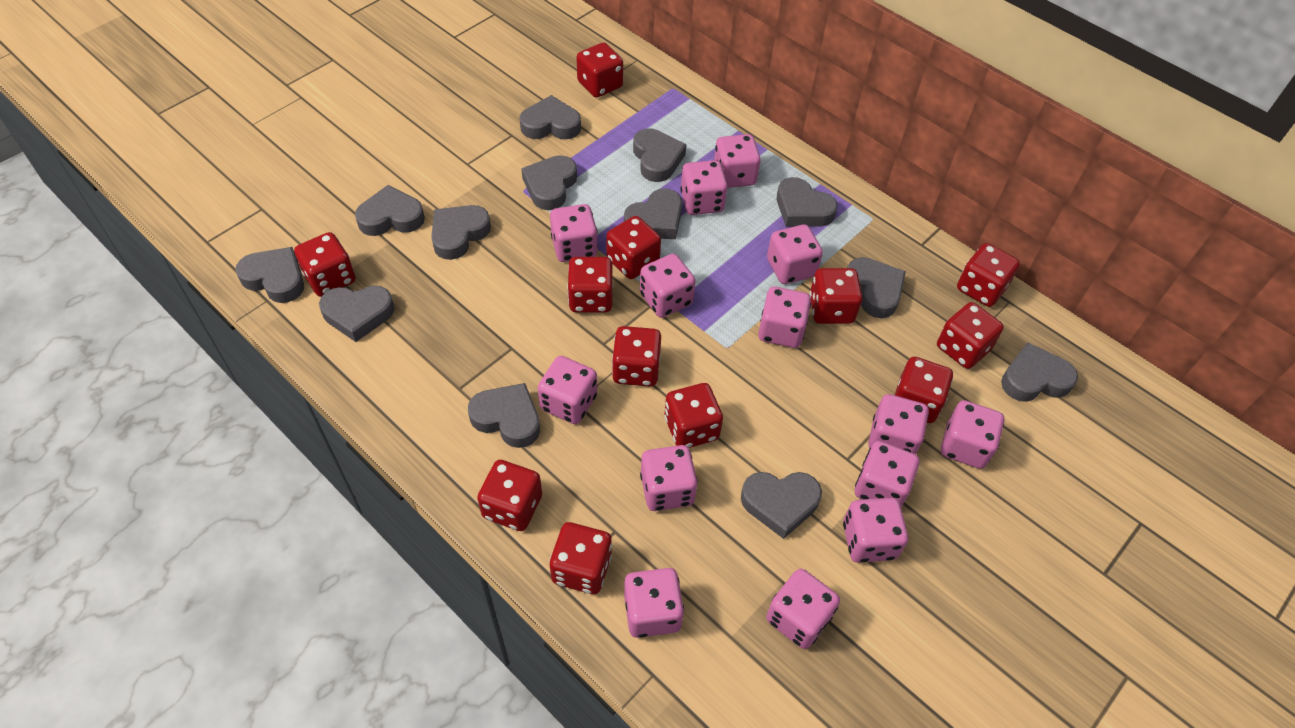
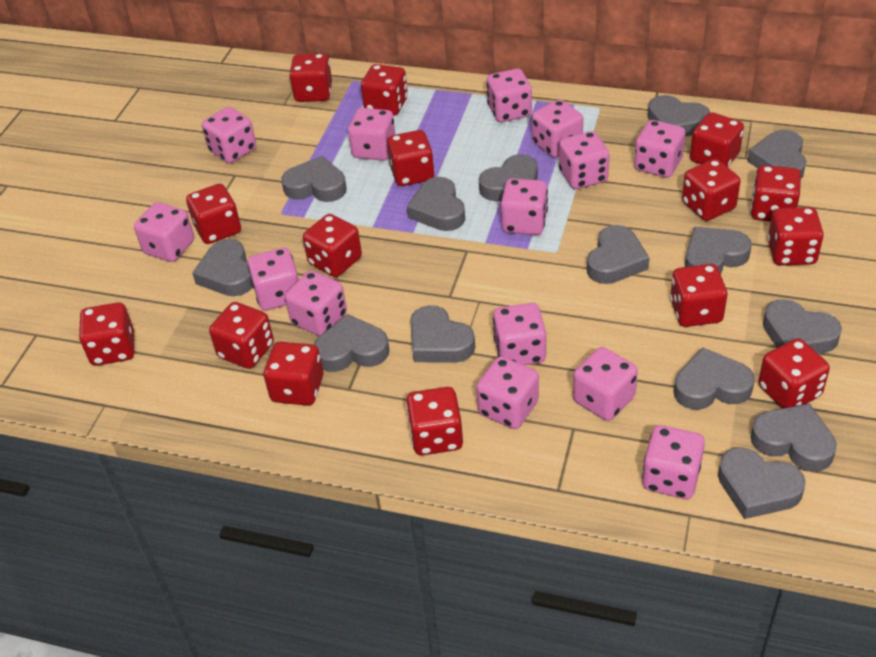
grey heart: 13 -> 14
red dice: 12 -> 15

